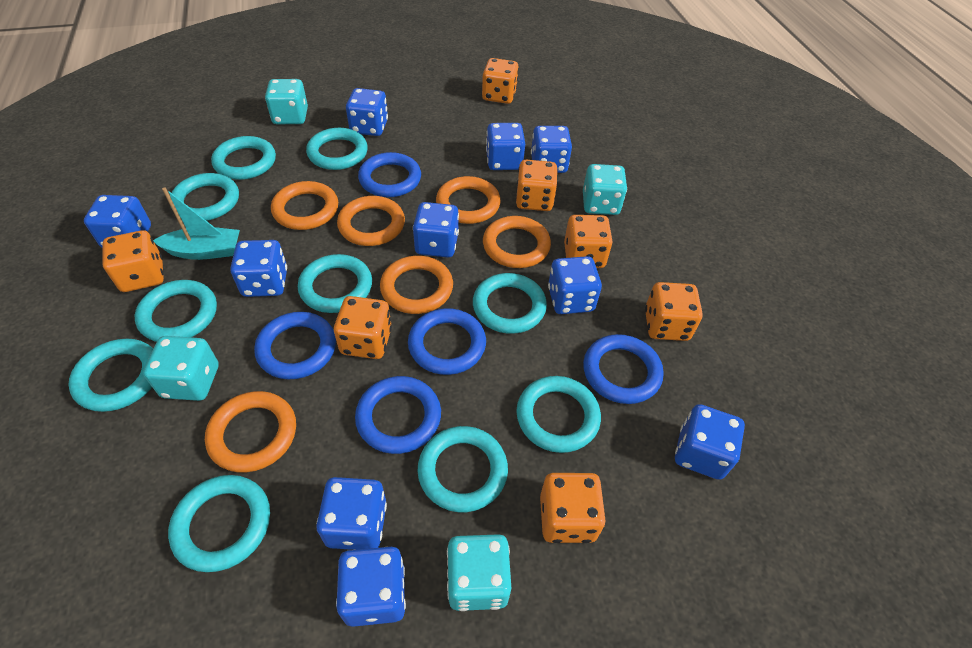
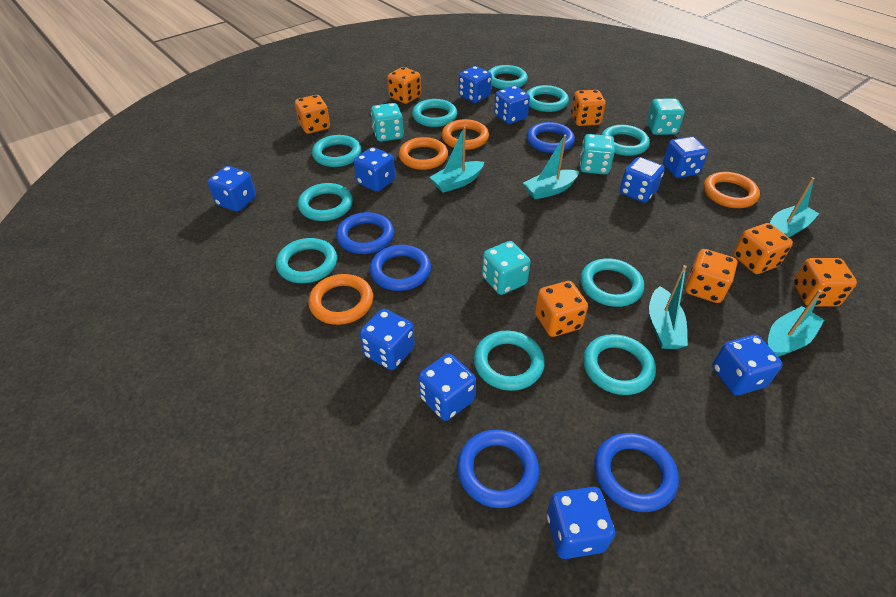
orange ring: 6 -> 4
turquoise boat: 1 -> 5

